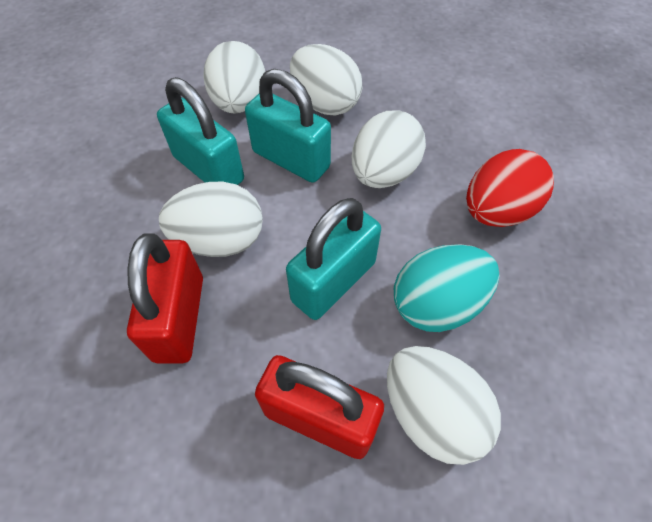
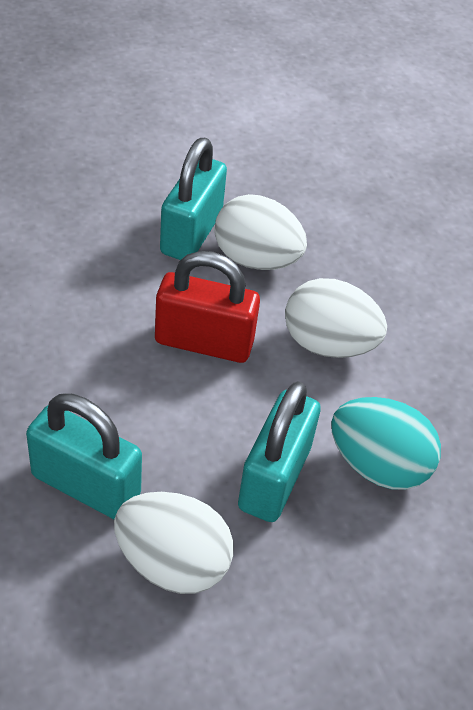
red egg: 1 -> 0
red padlock: 2 -> 1
white egg: 5 -> 3

